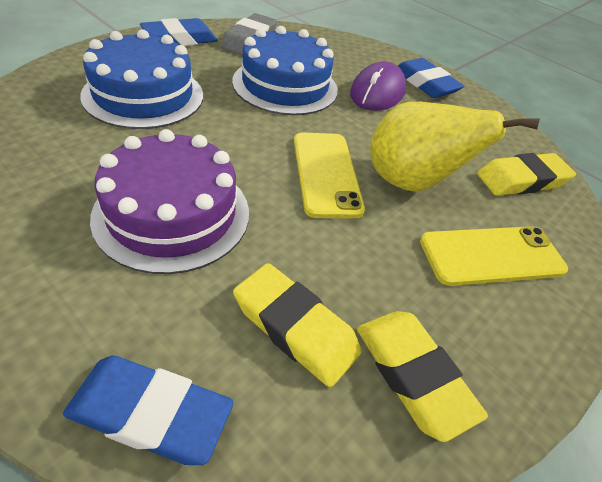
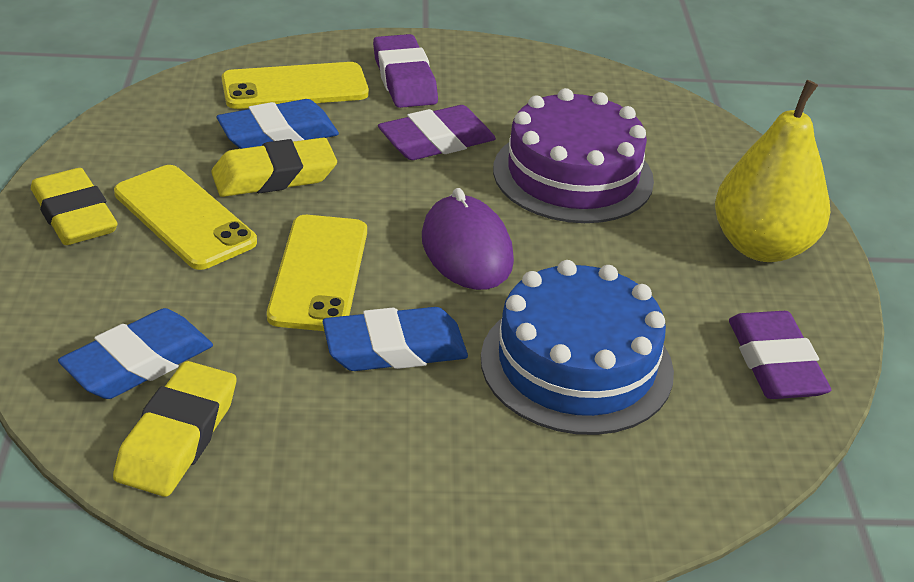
blue cake: 2 -> 1
grey eraser: 1 -> 0
purple eraser: 0 -> 3
yellow phone: 2 -> 3

